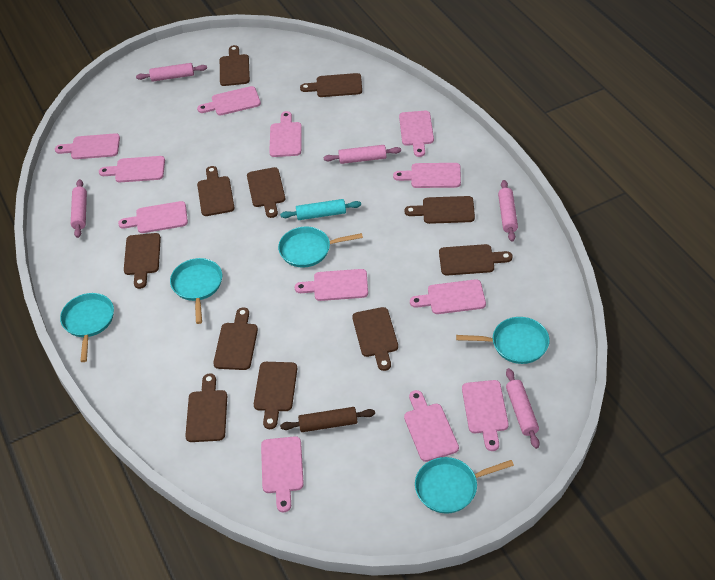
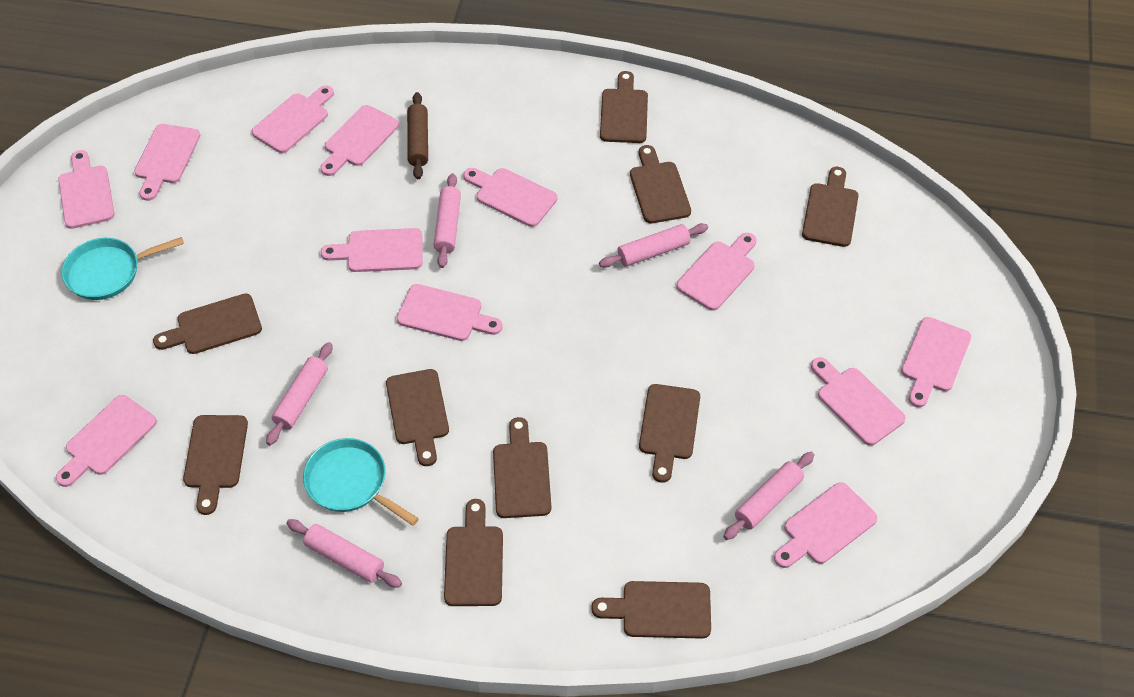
brown cutting board: 11 -> 10
turquoise pan: 5 -> 2
turquoise rolling pin: 1 -> 0

